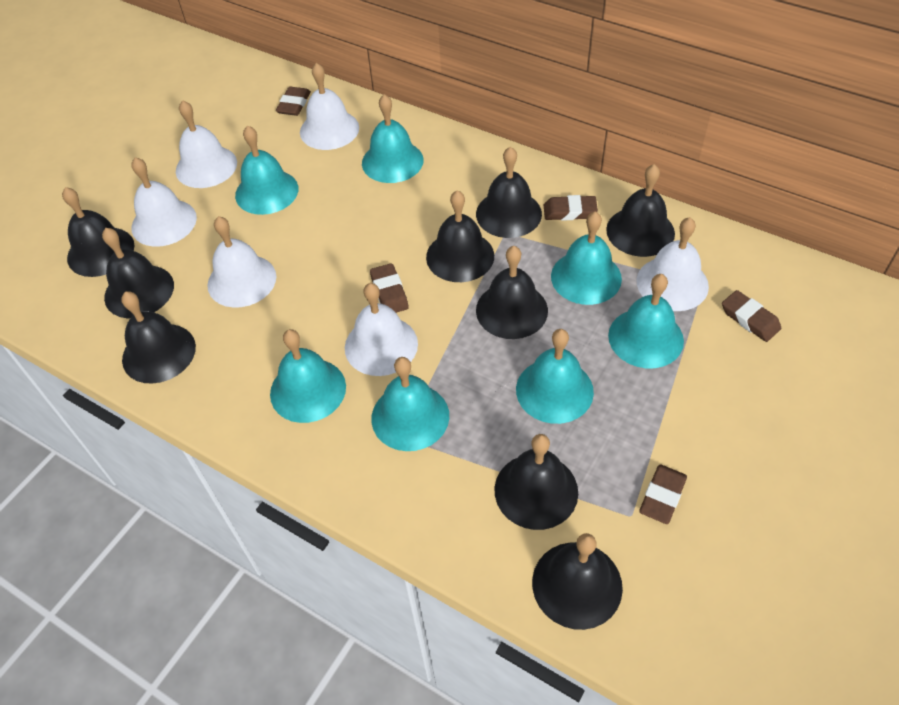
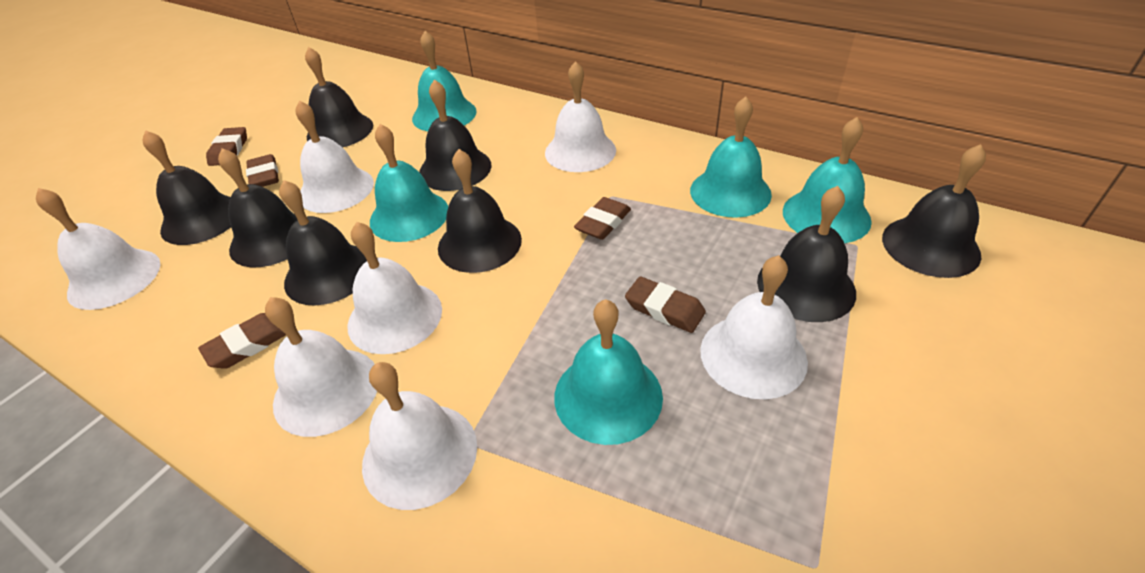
black bell: 9 -> 8
turquoise bell: 7 -> 5
white bell: 6 -> 7

